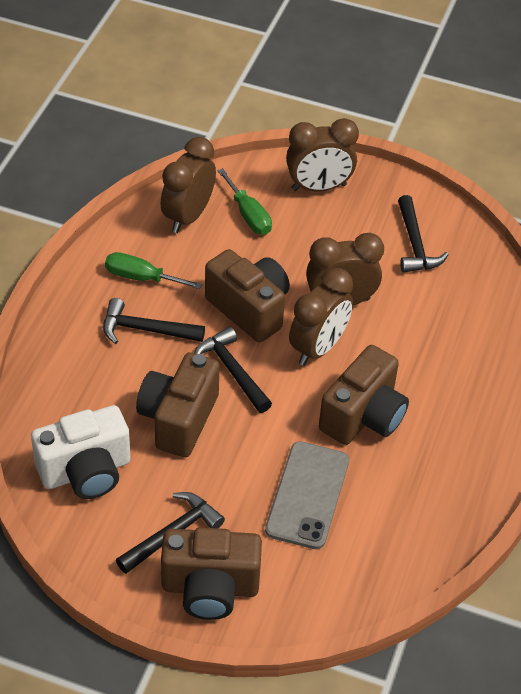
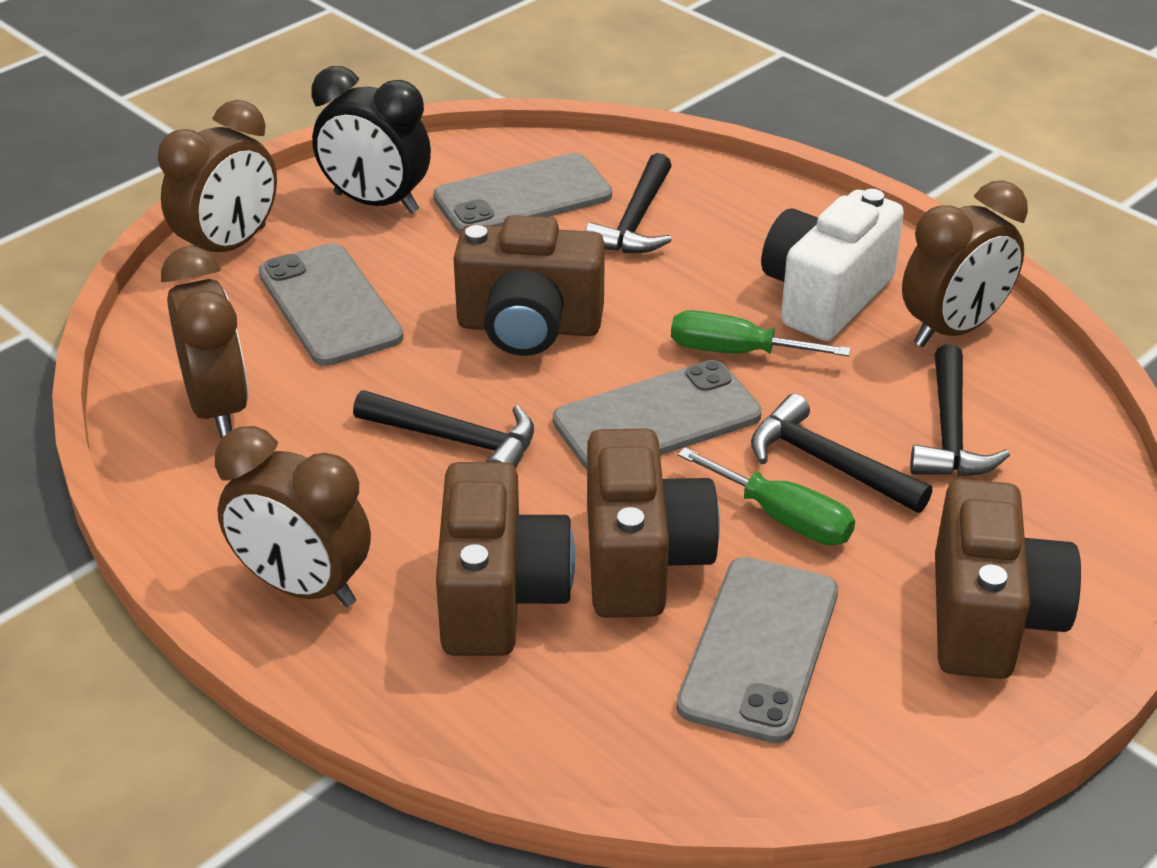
black clock: 0 -> 1
grey phone: 1 -> 4

